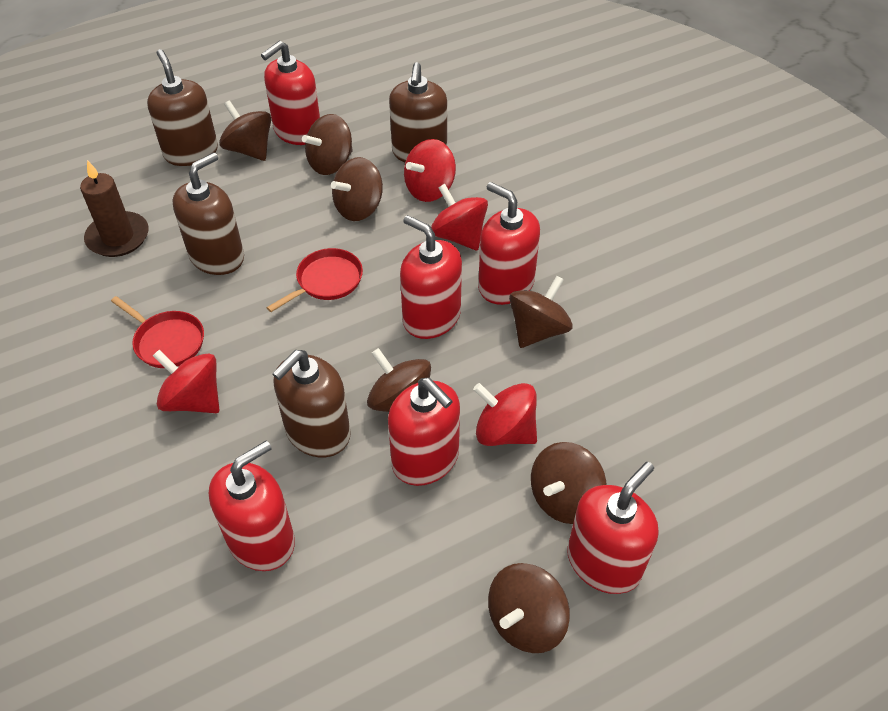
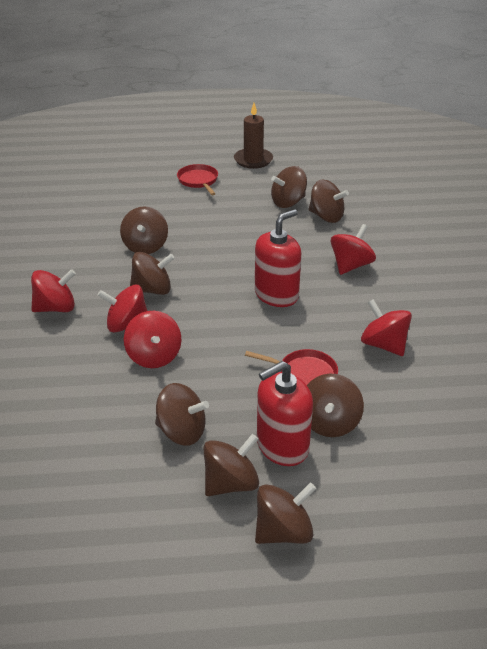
brown soap dispenser: 4 -> 0
brown spinning top: 7 -> 8
red soap dispenser: 6 -> 2
red spinning top: 4 -> 5

